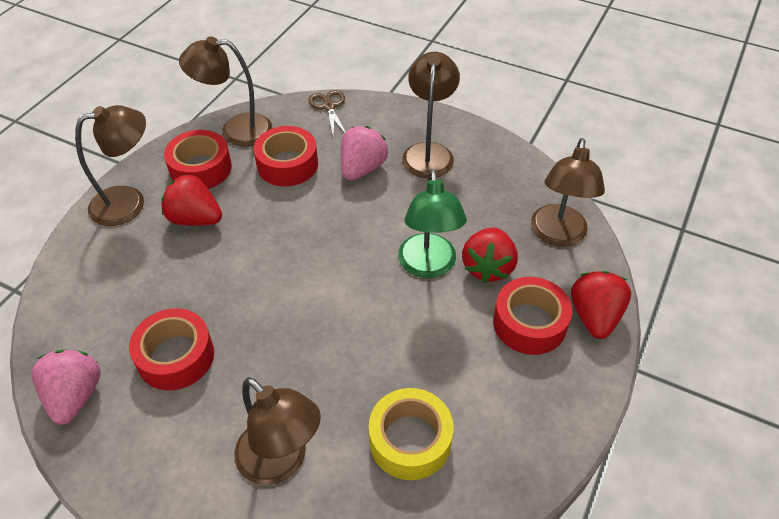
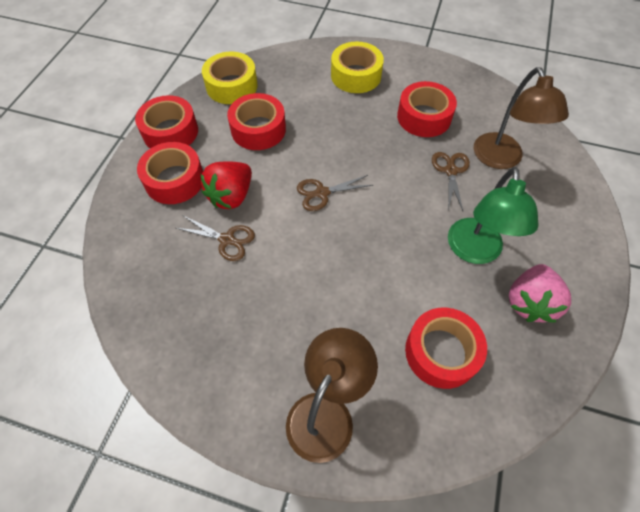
brown lamp: 5 -> 2
brown scissors: 1 -> 3
pink strawberry: 2 -> 1
red strawberry: 3 -> 1
red tape: 4 -> 5
yellow tape: 1 -> 2

